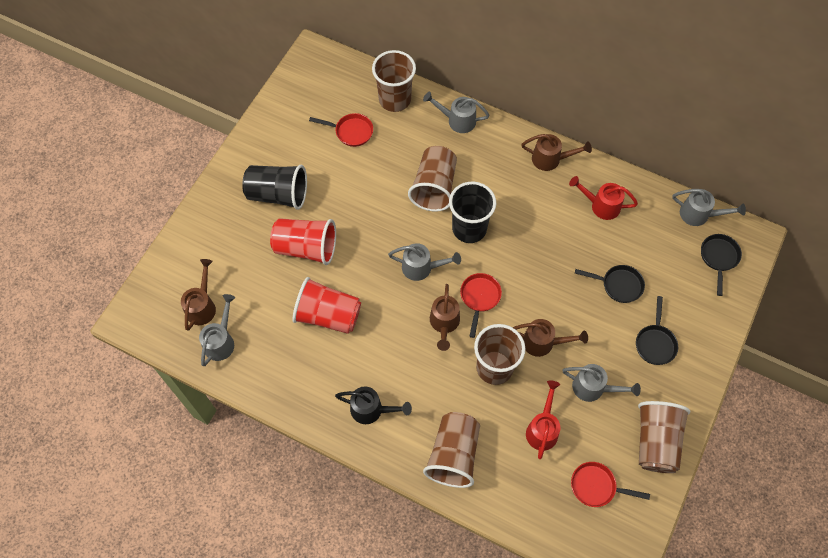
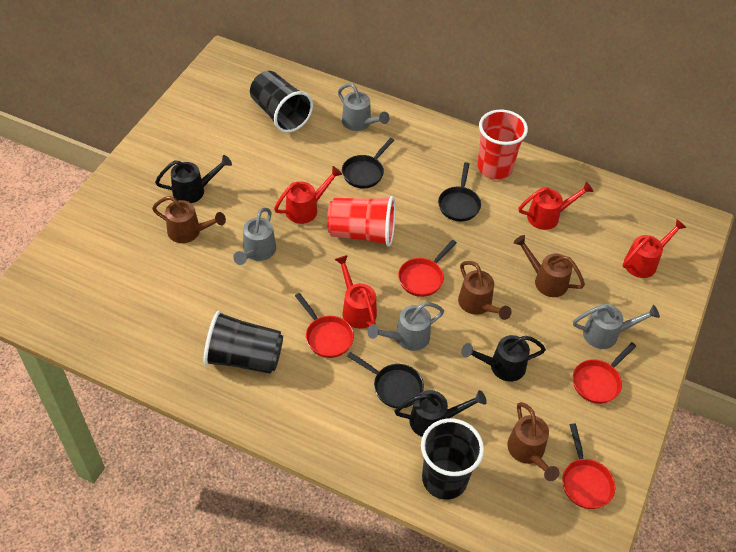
black cup: 2 -> 3
black watering can: 1 -> 3
brown cup: 5 -> 0
grey watering can: 5 -> 4
red pan: 3 -> 4
red watering can: 2 -> 4

